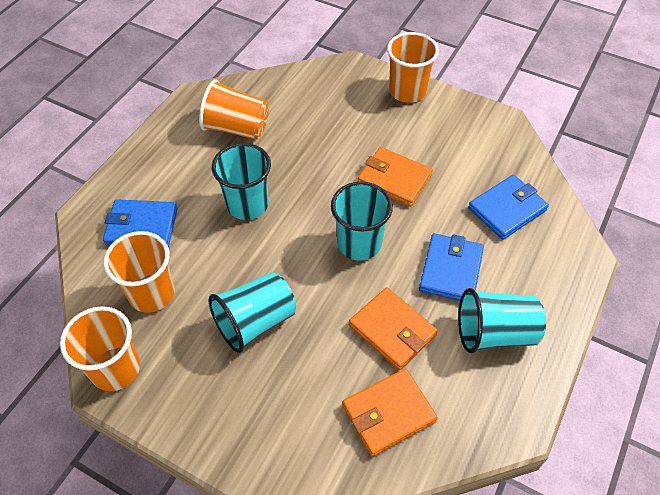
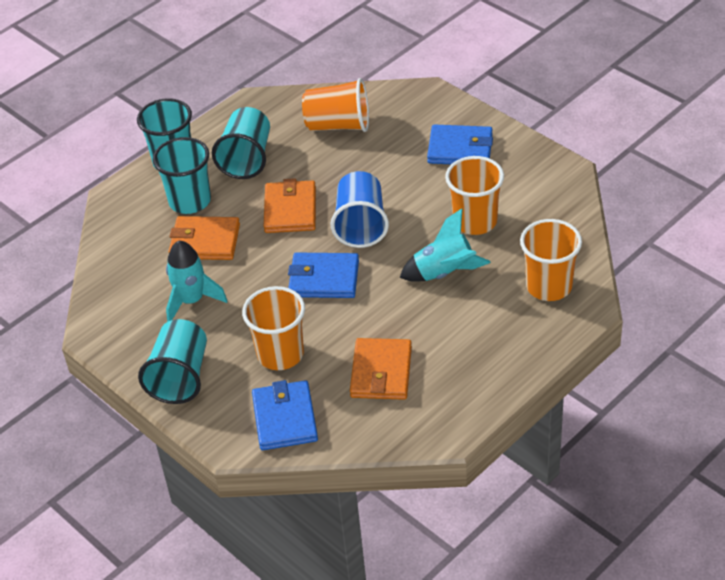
blue cup: 0 -> 1
turquoise rocket: 0 -> 2

